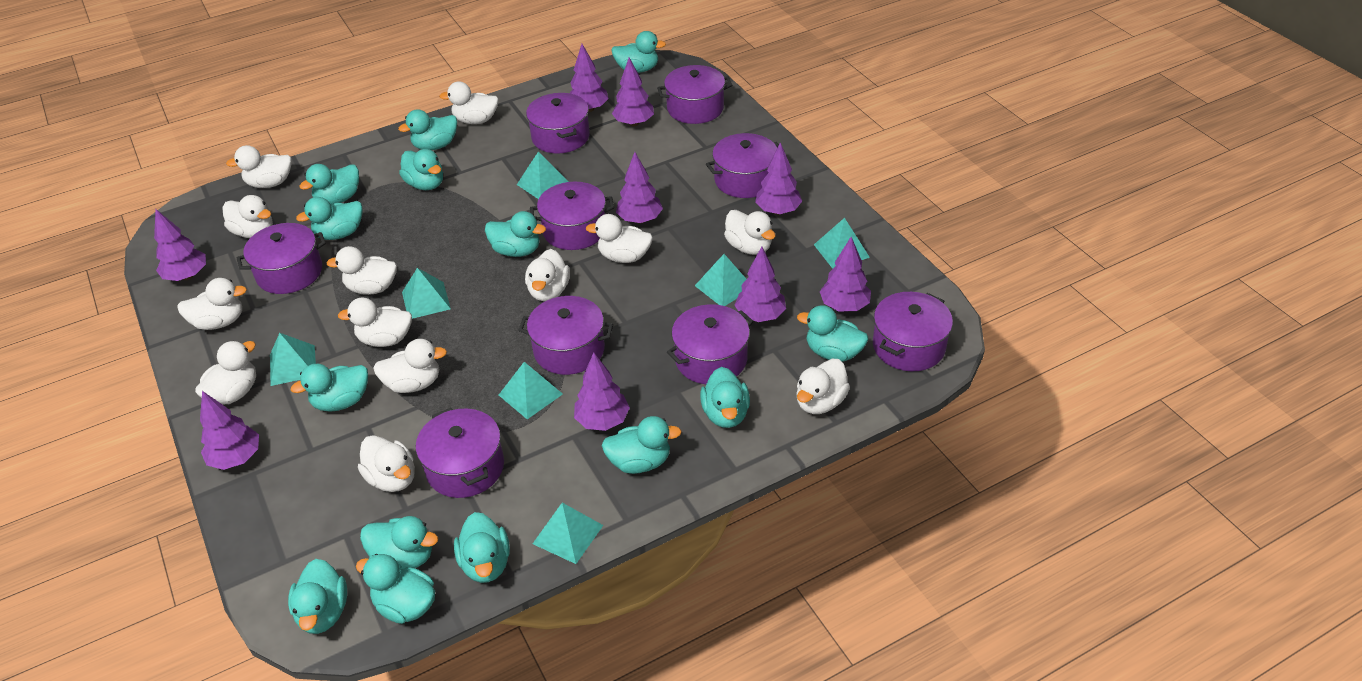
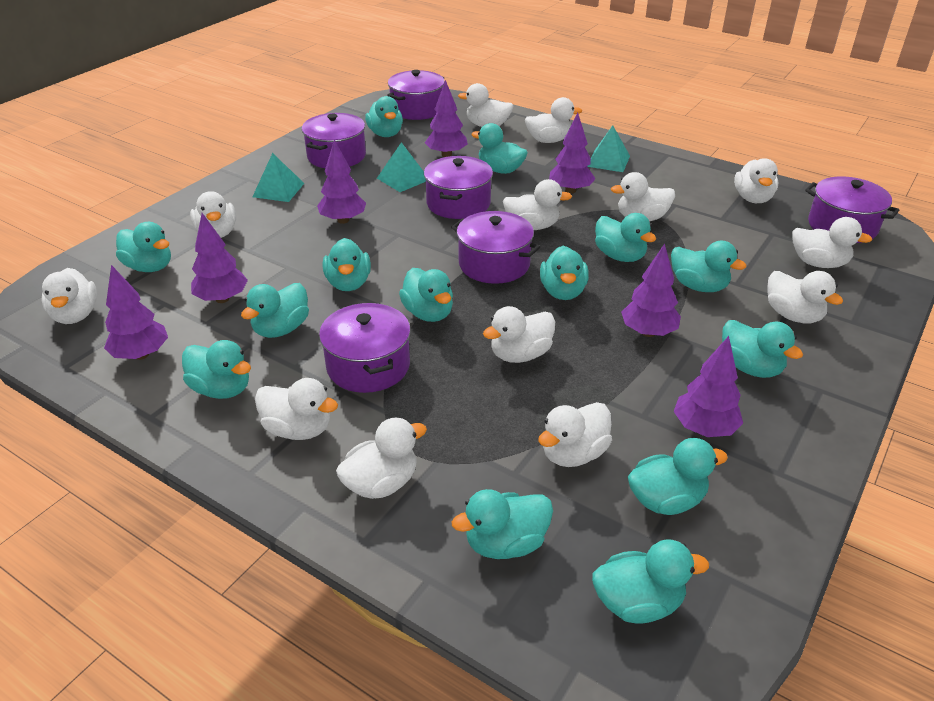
purple pot: 9 -> 6
purple tree: 9 -> 7
turquoise pyramid: 7 -> 3

